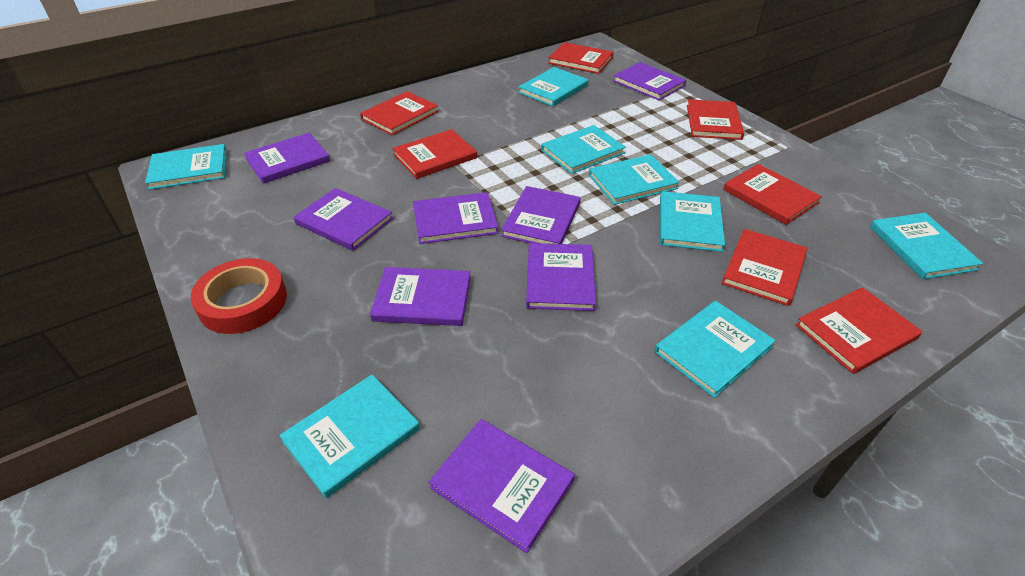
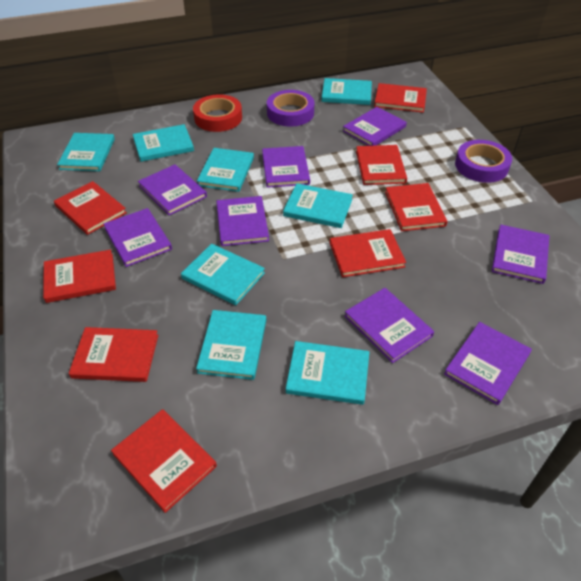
purple tape: 0 -> 2
red book: 7 -> 8

